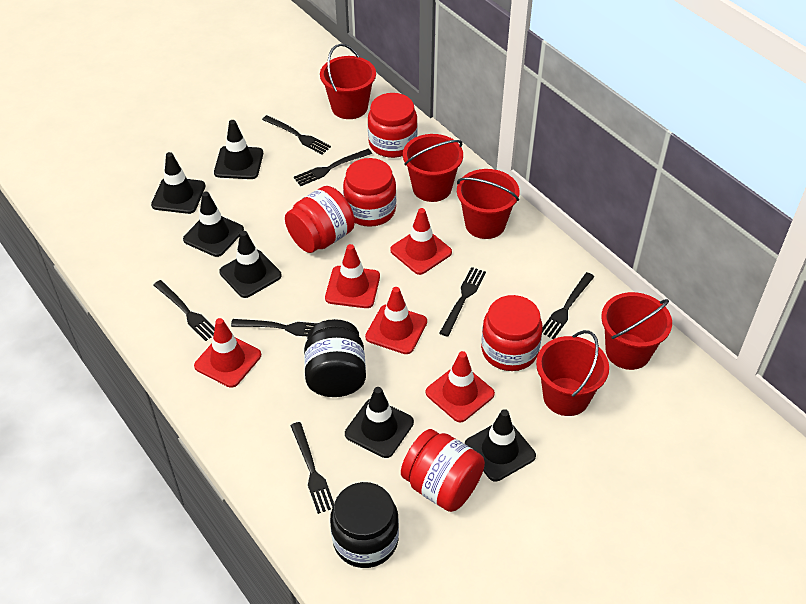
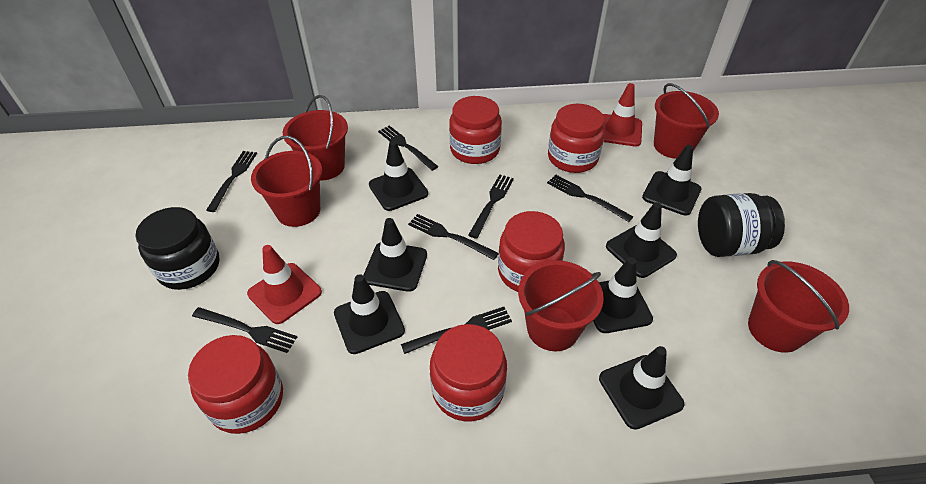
black traffic cone: 6 -> 7
red traffic cone: 5 -> 2

